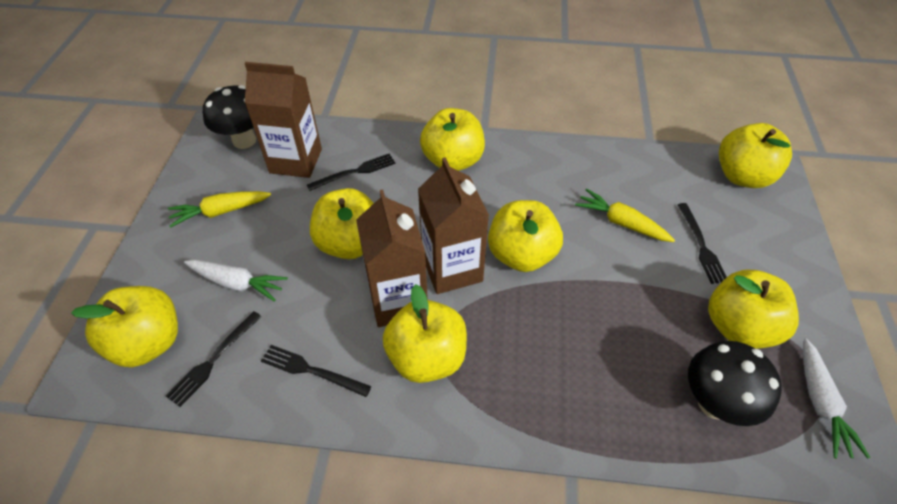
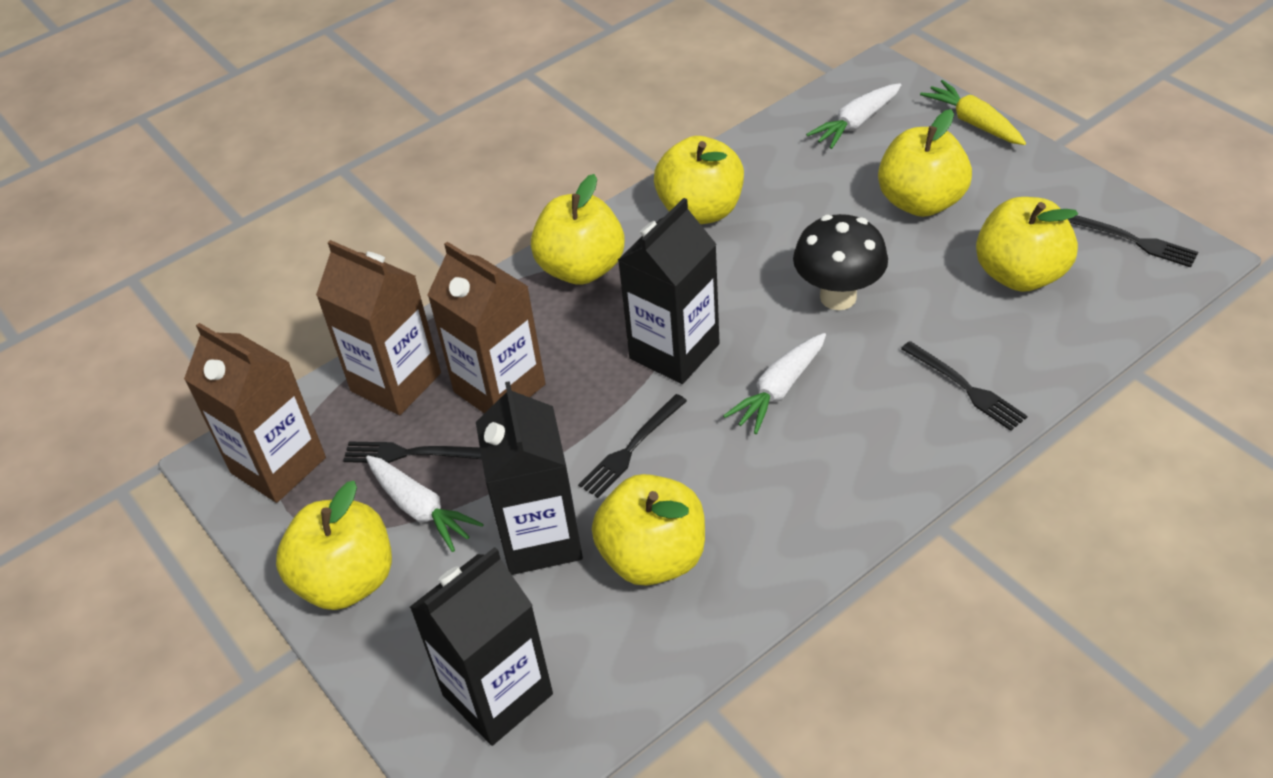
black carton: 0 -> 3
black mushroom: 2 -> 1
white carrot: 2 -> 3
yellow apple: 7 -> 6
yellow carrot: 2 -> 1

